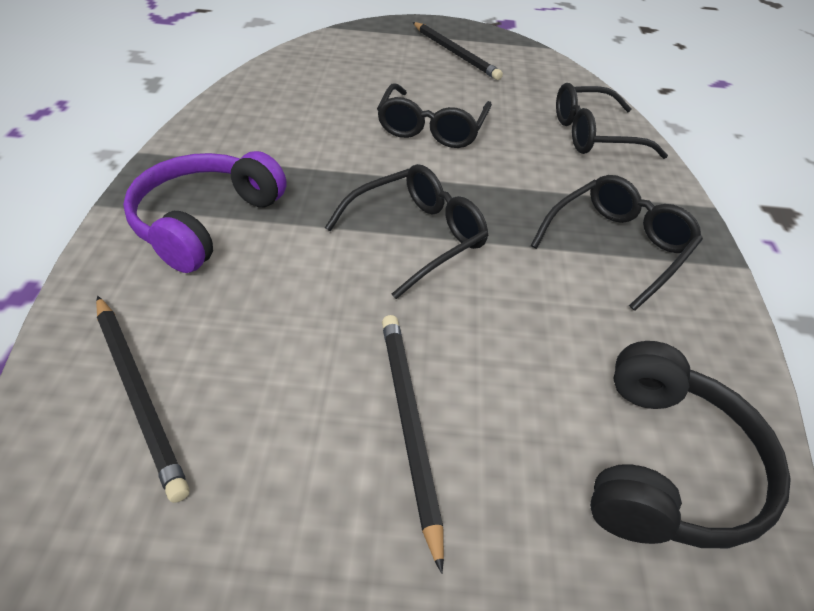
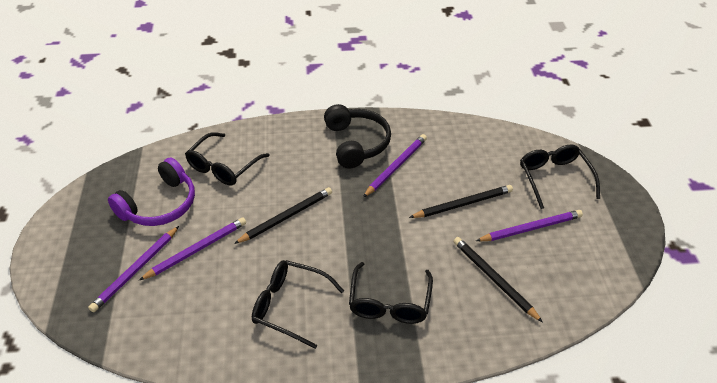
purple pencil: 0 -> 4

